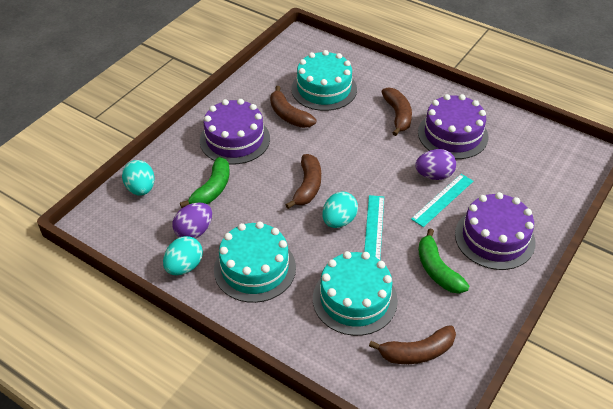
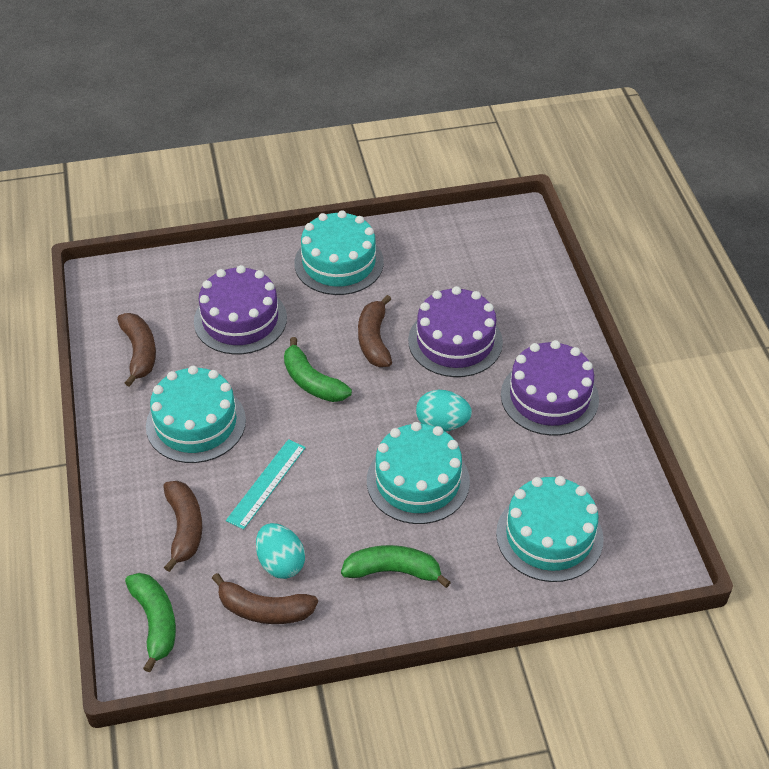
green banana: 2 -> 3
purple egg: 2 -> 0
turquoise cake: 3 -> 4
turquoise egg: 3 -> 2
turquoise ruler: 2 -> 1

